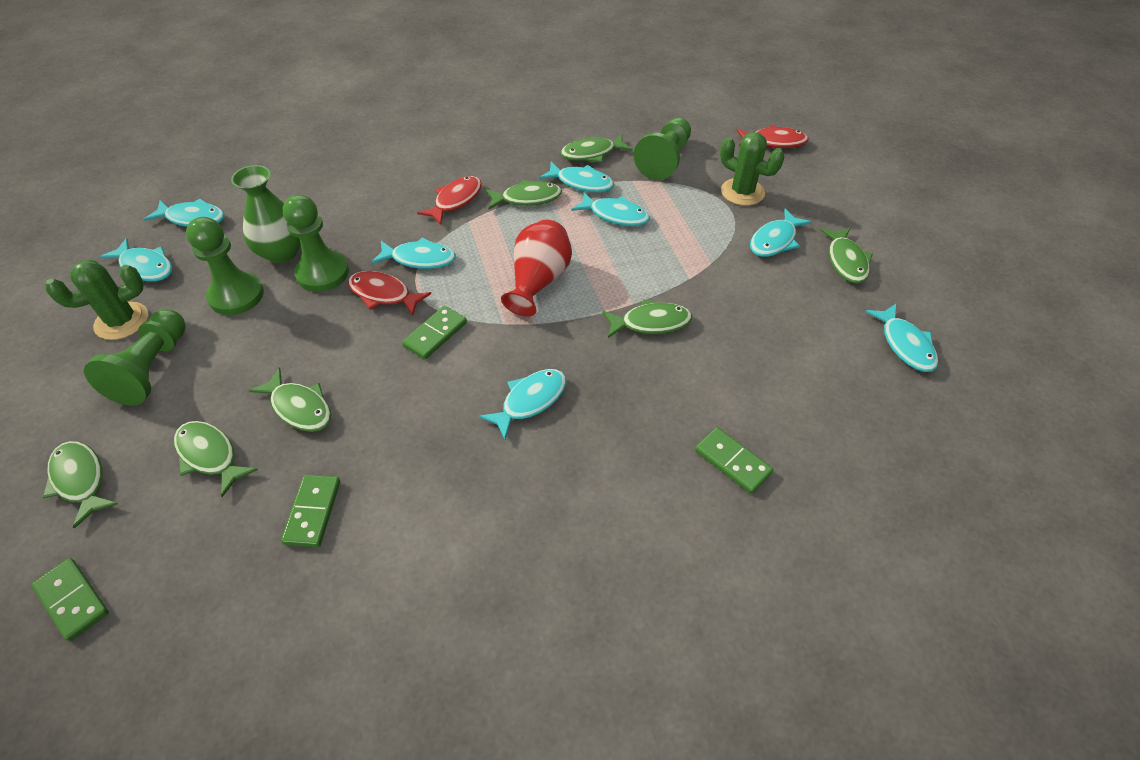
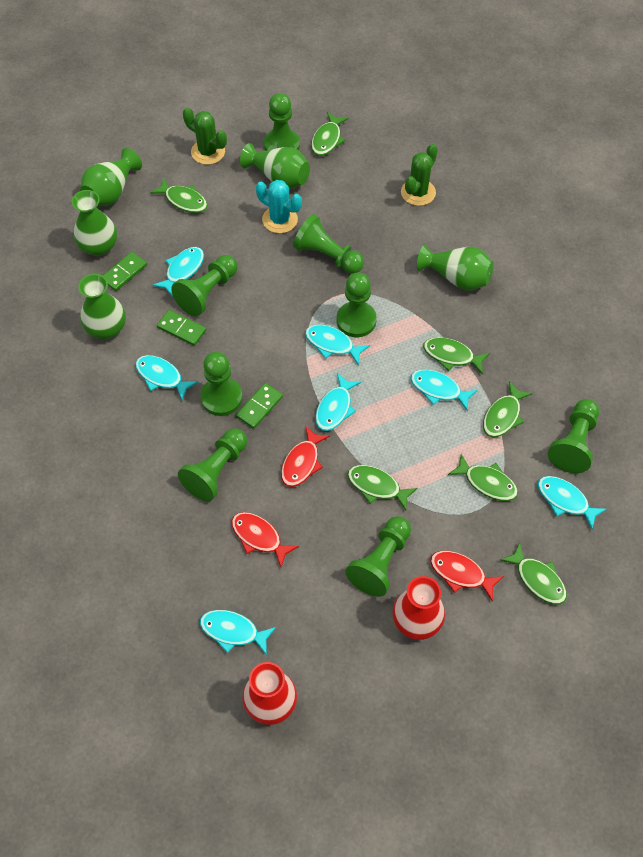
green domino: 4 -> 3
green pawn: 4 -> 8
green vase: 1 -> 5
red vase: 1 -> 2
turquoise cactus: 0 -> 1
turquoise fish: 8 -> 7

